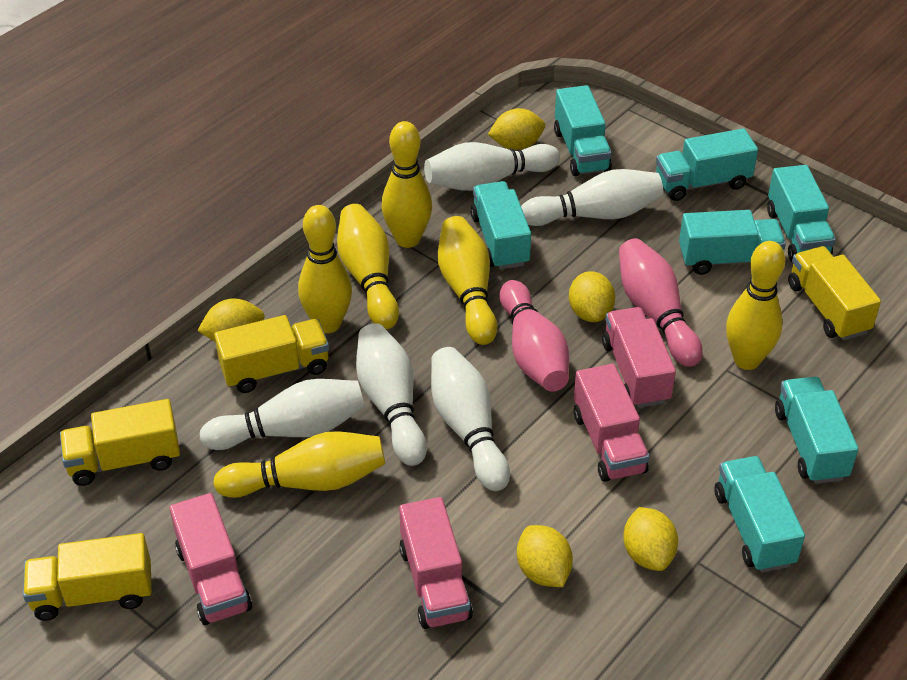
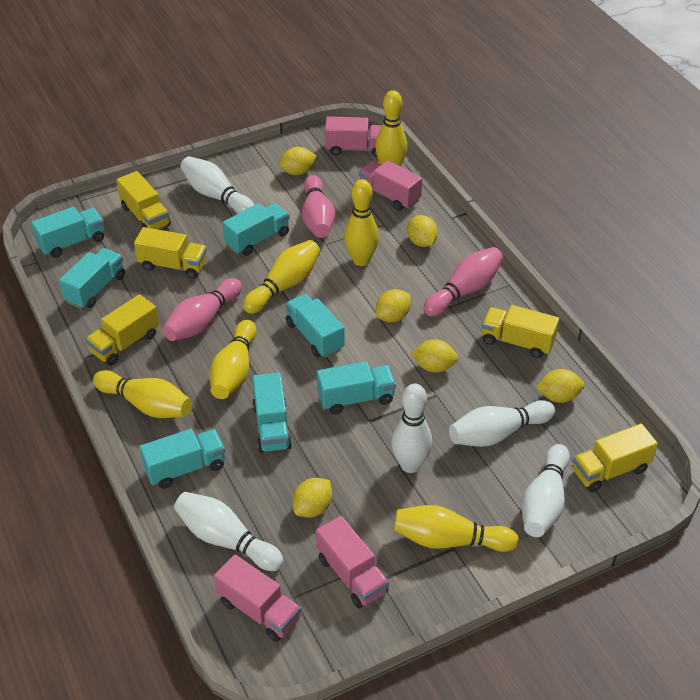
pink bowling pin: 2 -> 3
yellow lemon: 5 -> 6
yellow truck: 4 -> 5

